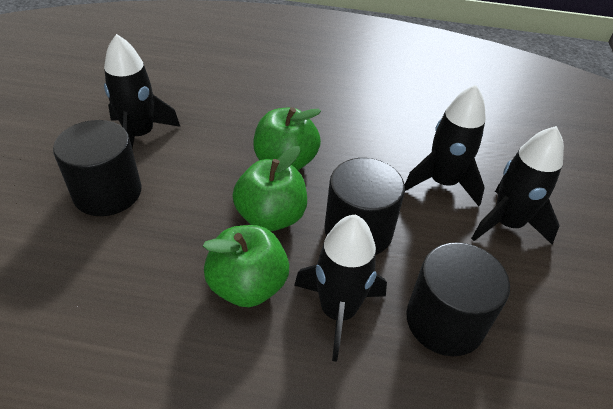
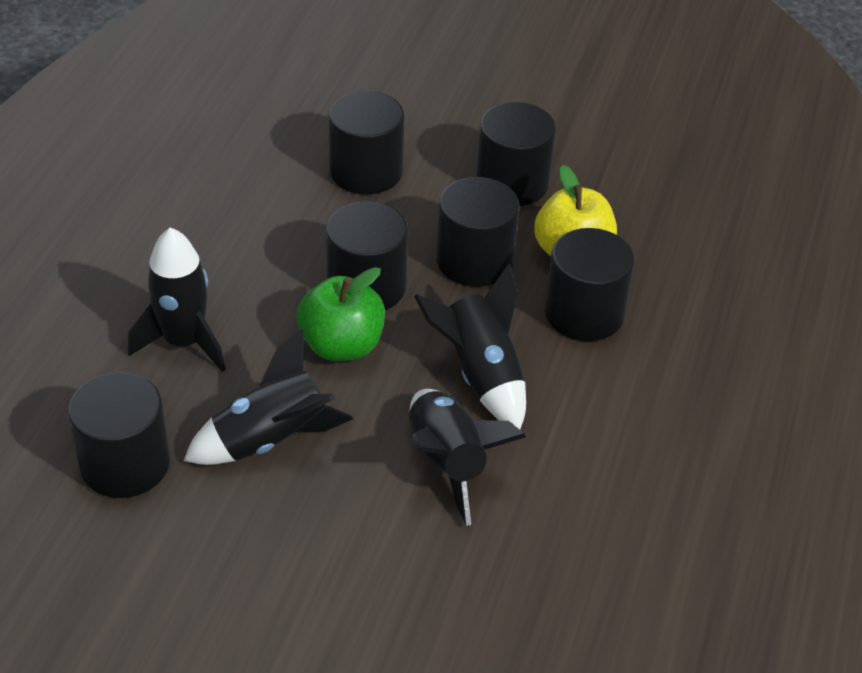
black cylinder: 3 -> 6
green apple: 3 -> 1
yellow apple: 0 -> 1

